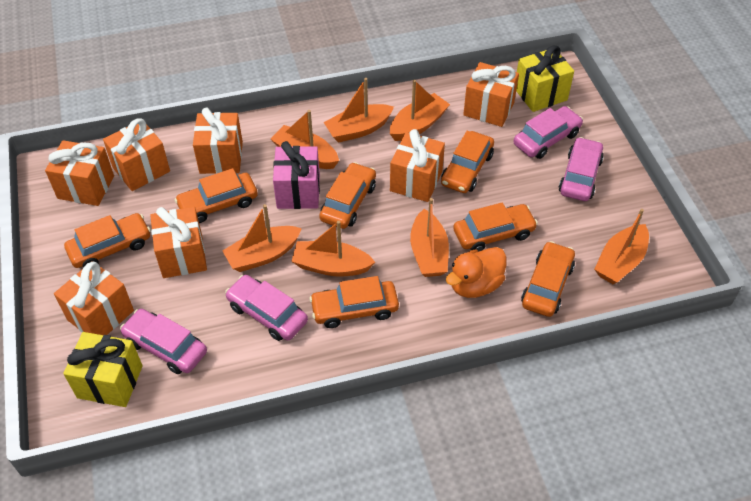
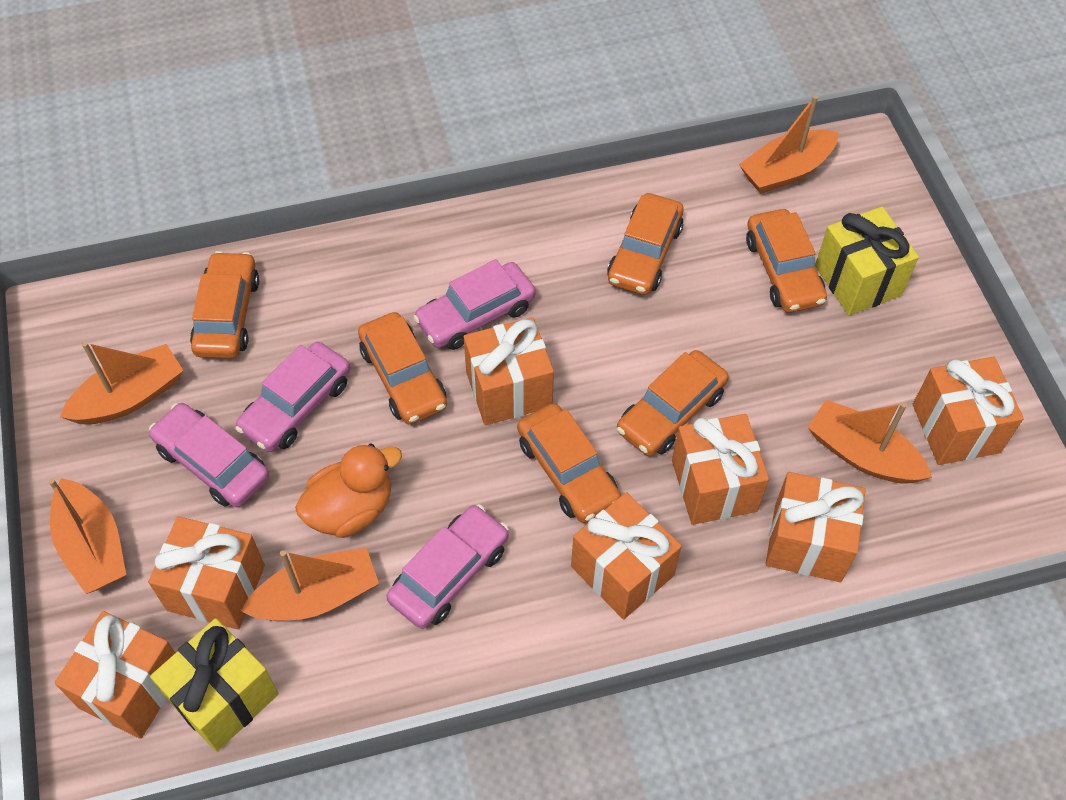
orange boat: 7 -> 5
orange car: 7 -> 6
pink gift: 1 -> 0

